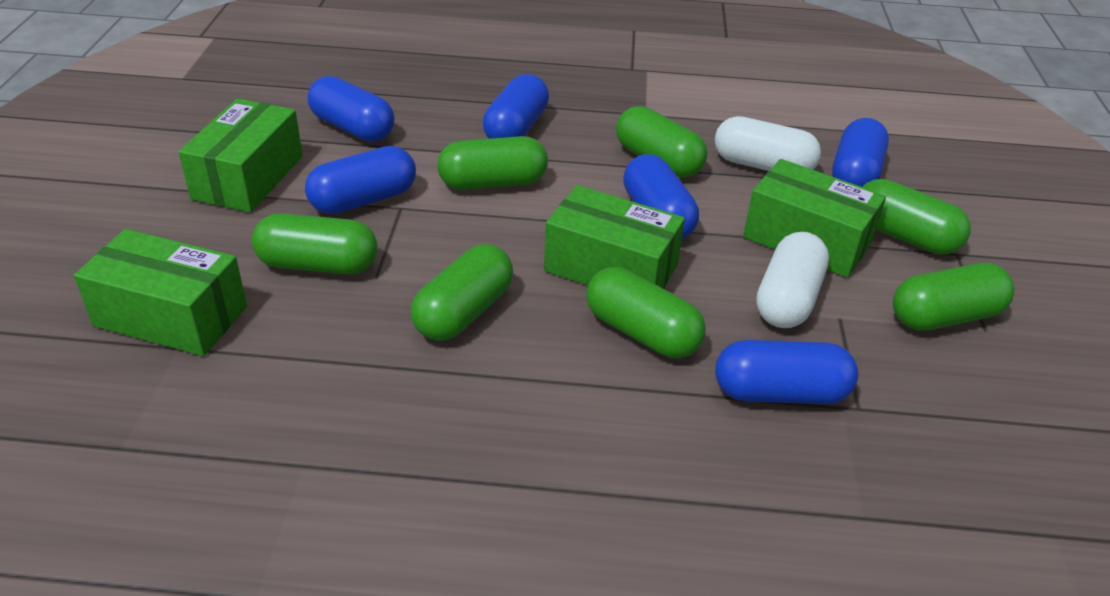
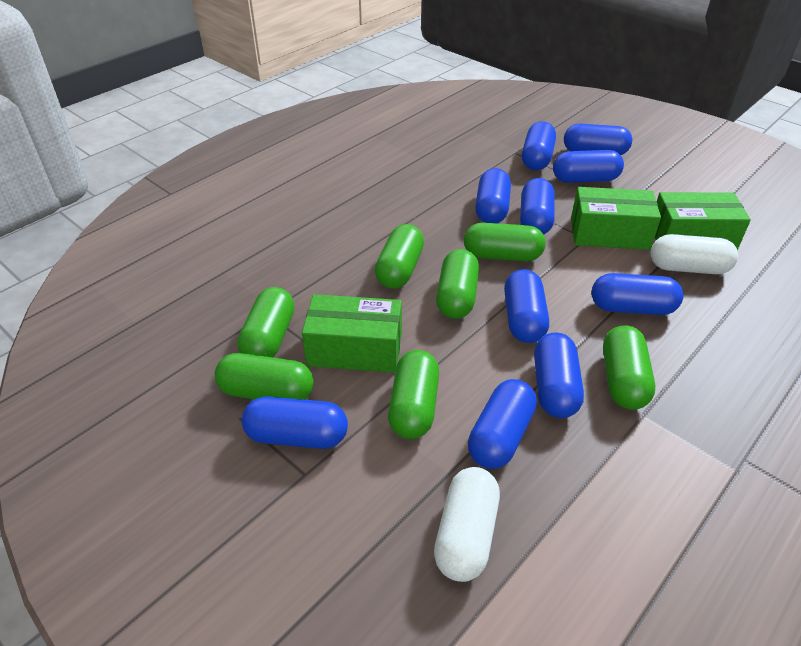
blue capsule: 6 -> 10
green box: 4 -> 3

